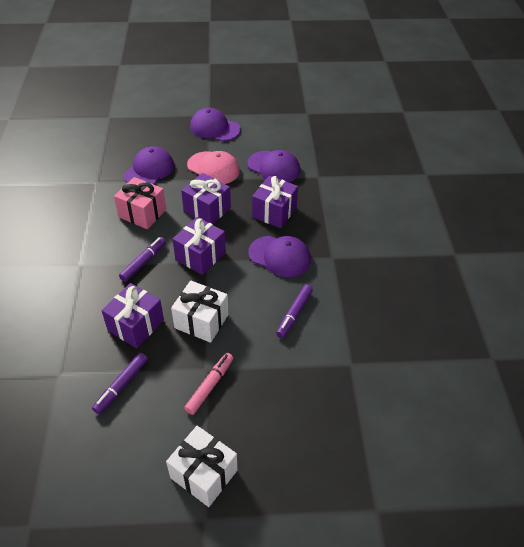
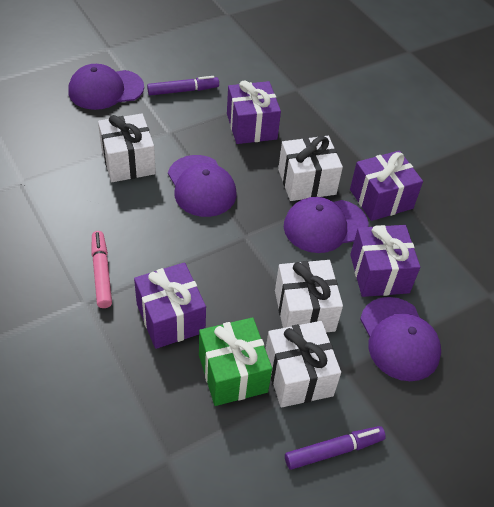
green gift: 0 -> 1
pink cap: 1 -> 0
pink gift: 1 -> 0
purple marker: 3 -> 2
white gift: 2 -> 4

